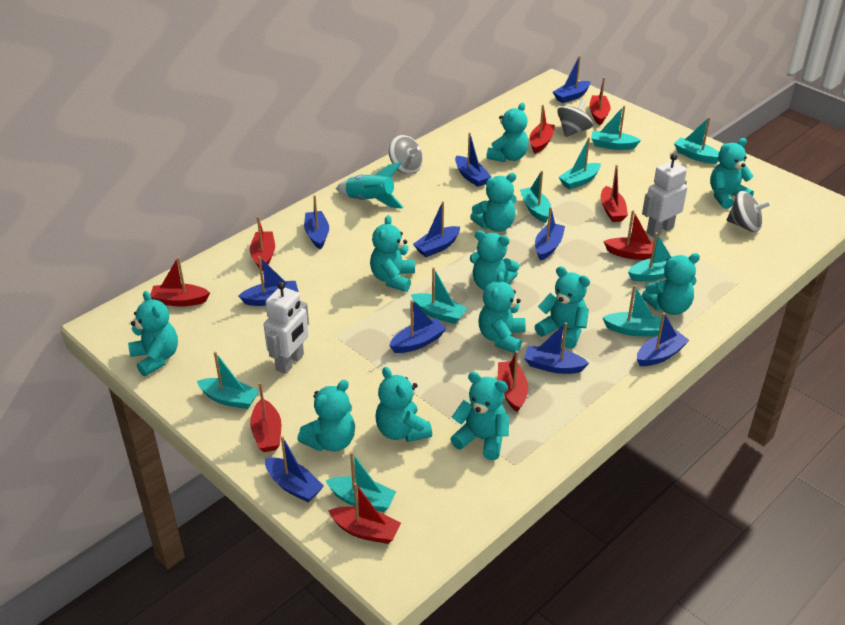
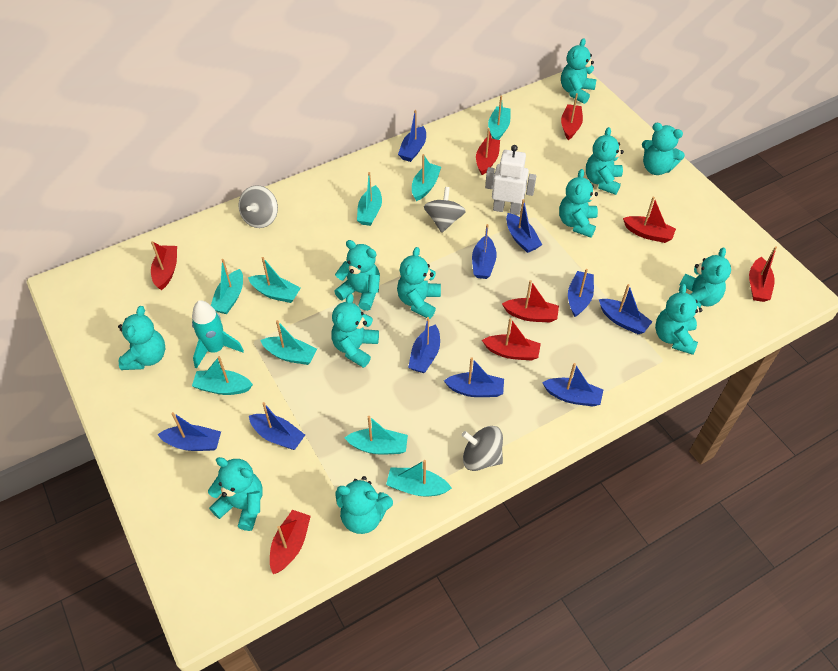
red boat: 9 -> 8
white robot: 2 -> 1

